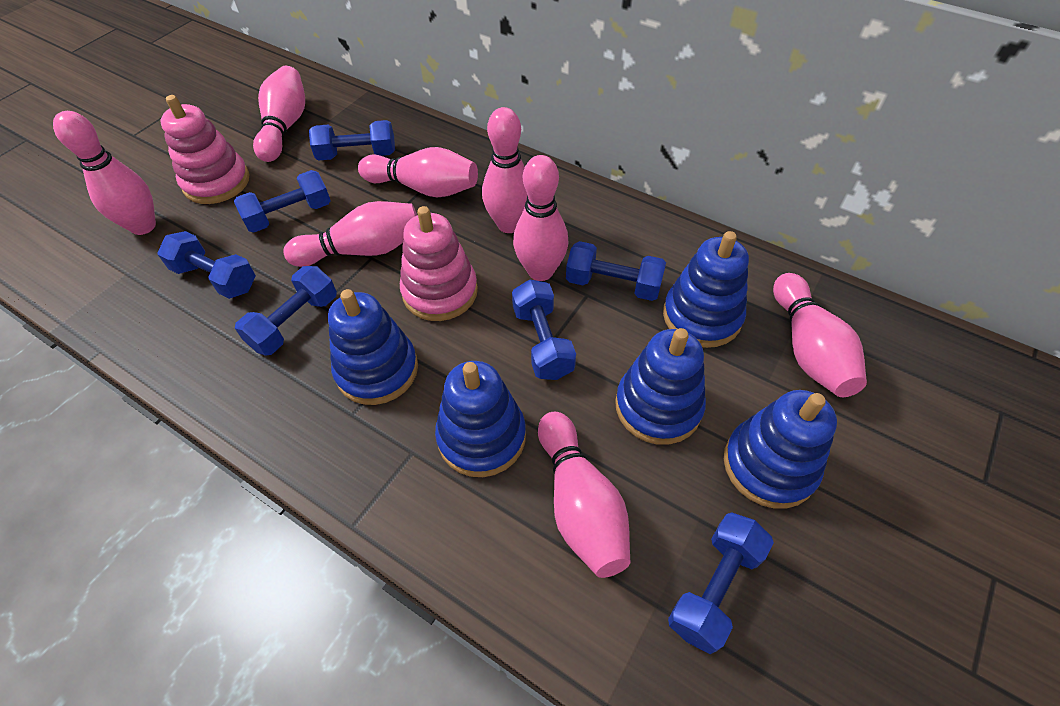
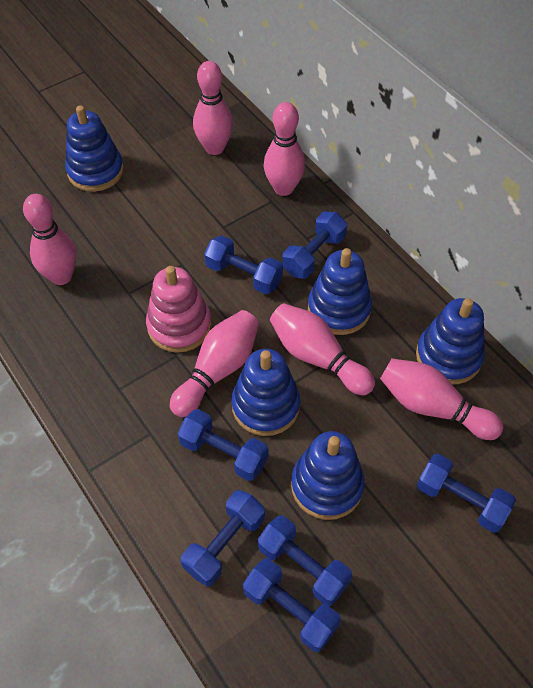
pink bowling pin: 8 -> 6
pink stacking toy: 2 -> 1

